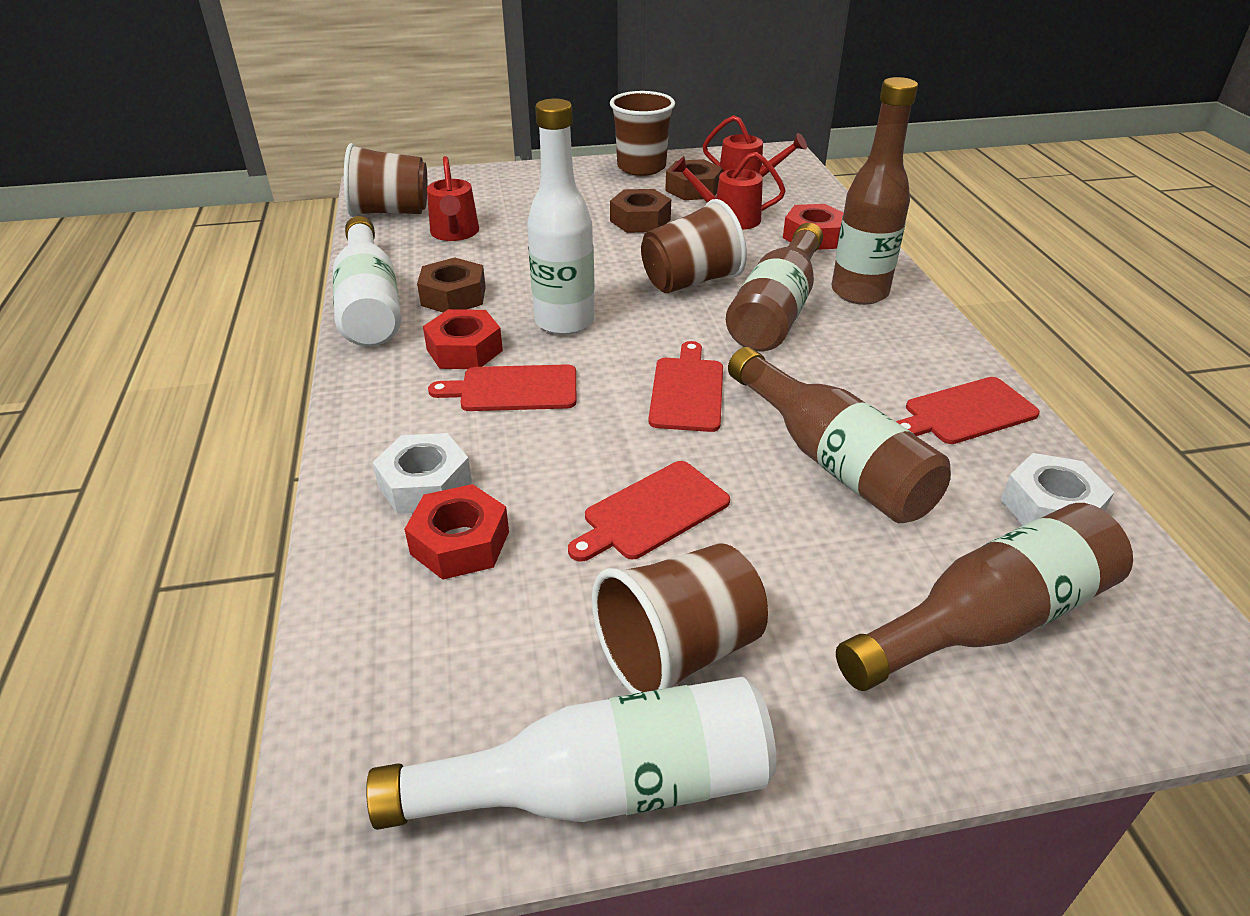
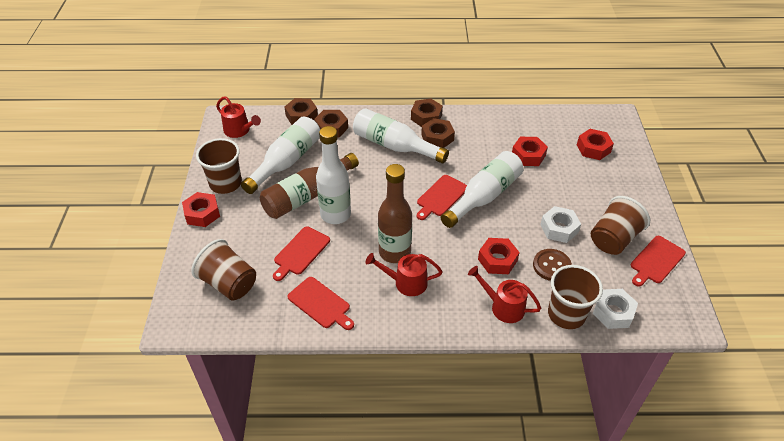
brown bottle: 4 -> 2
brown button: 0 -> 1
brown nut: 3 -> 4
red nut: 3 -> 4
white bottle: 3 -> 4

